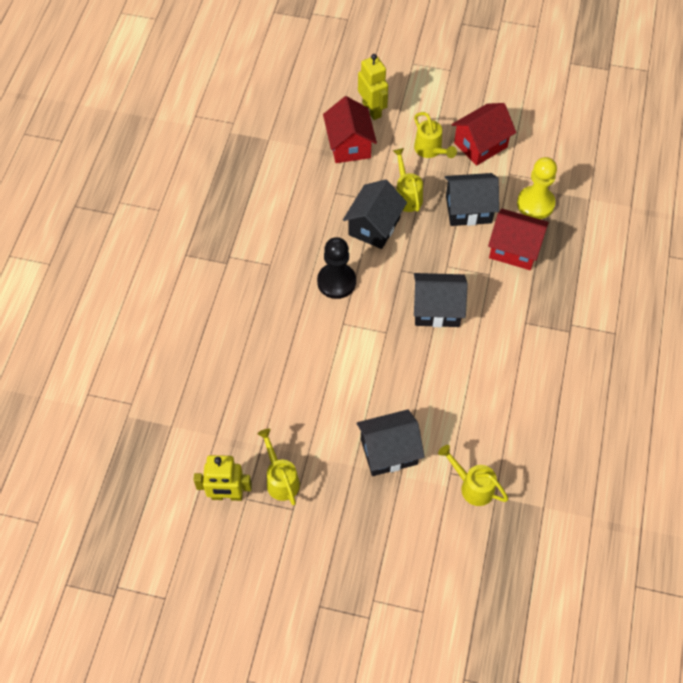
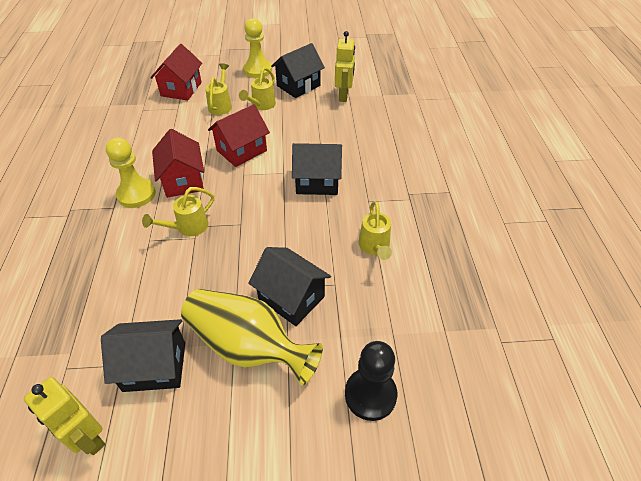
yellow pawn: 1 -> 2
yellow vase: 0 -> 1

